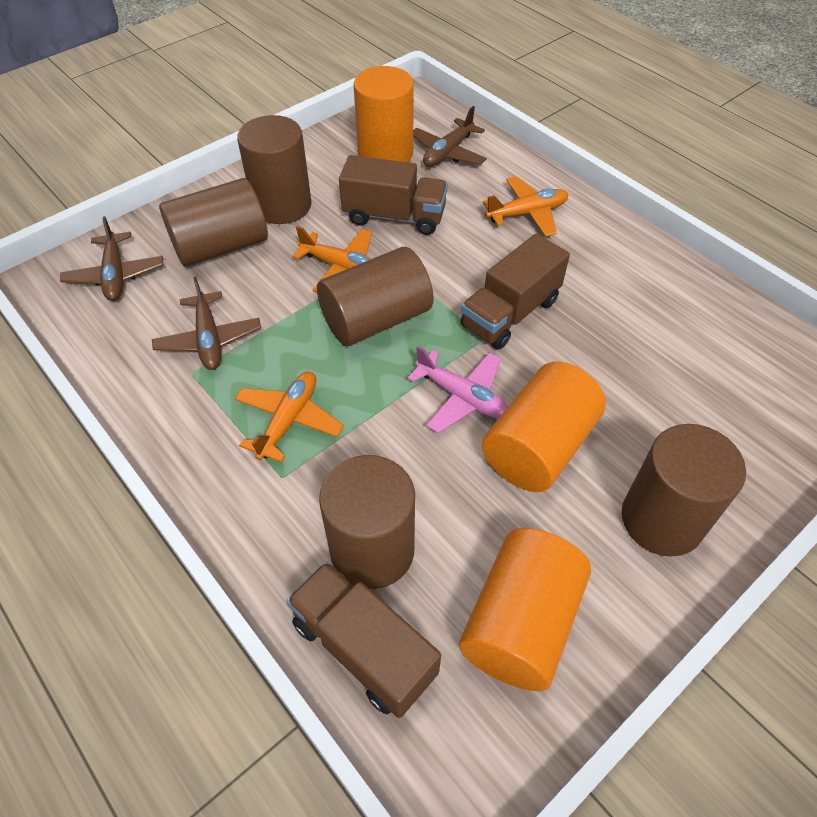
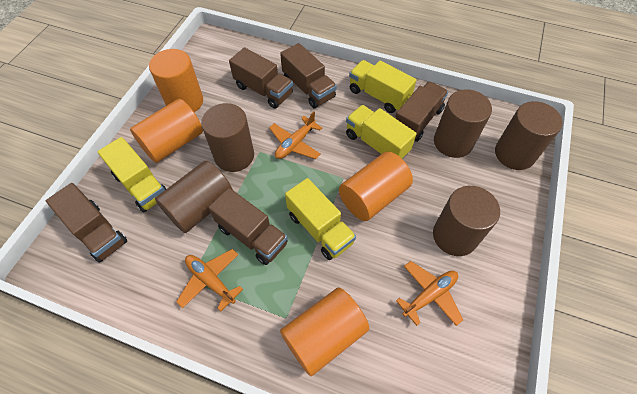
brown plane: 3 -> 0
brown truck: 3 -> 5
orange cylinder: 3 -> 4
pink plane: 1 -> 0
yellow truck: 0 -> 4

